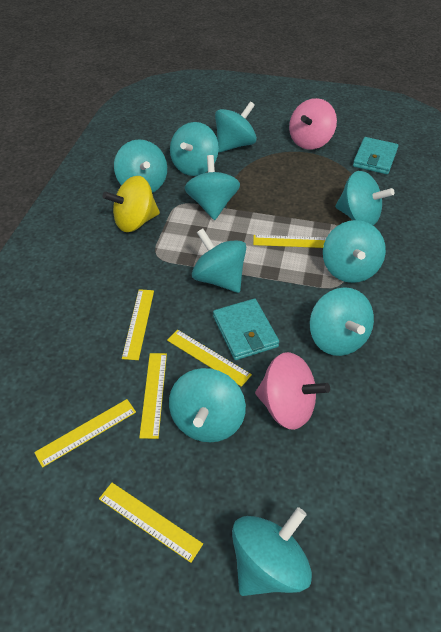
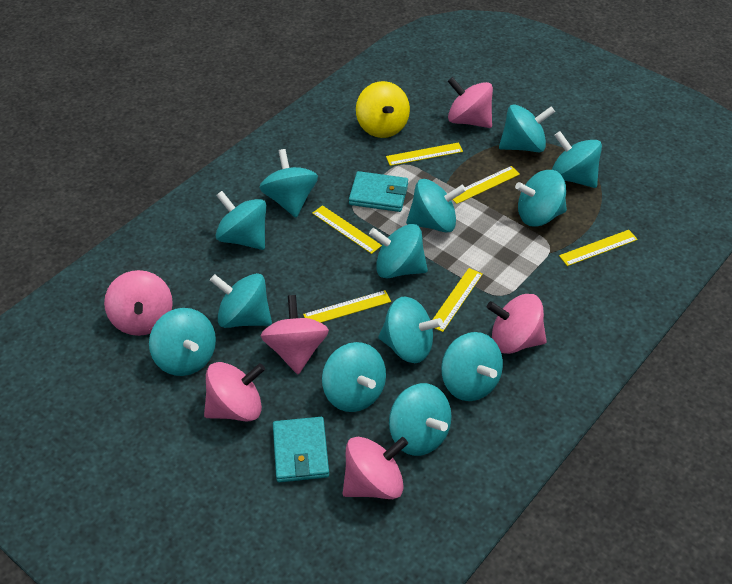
pink spinning top: 2 -> 6
turquoise spinning top: 10 -> 13

